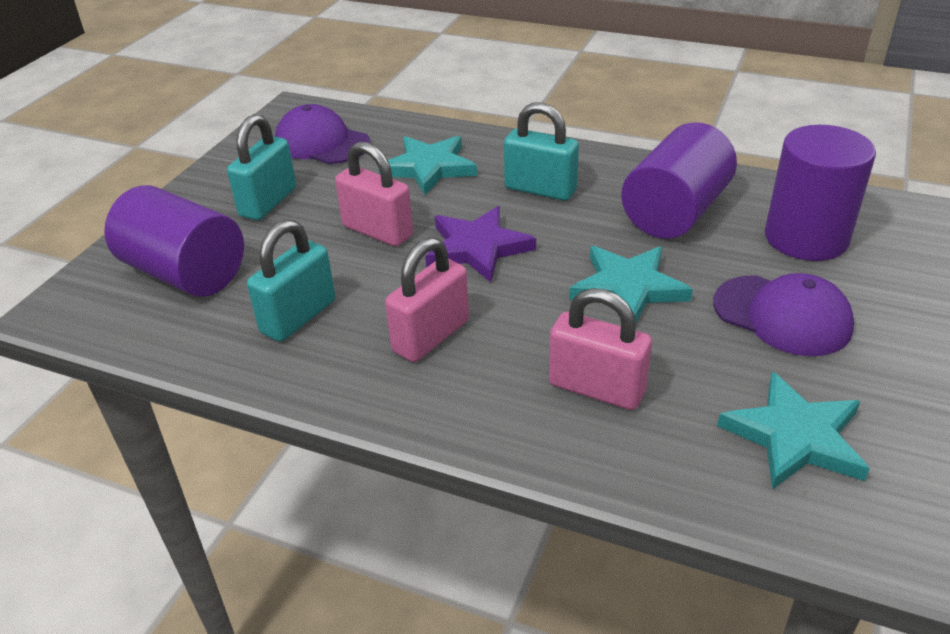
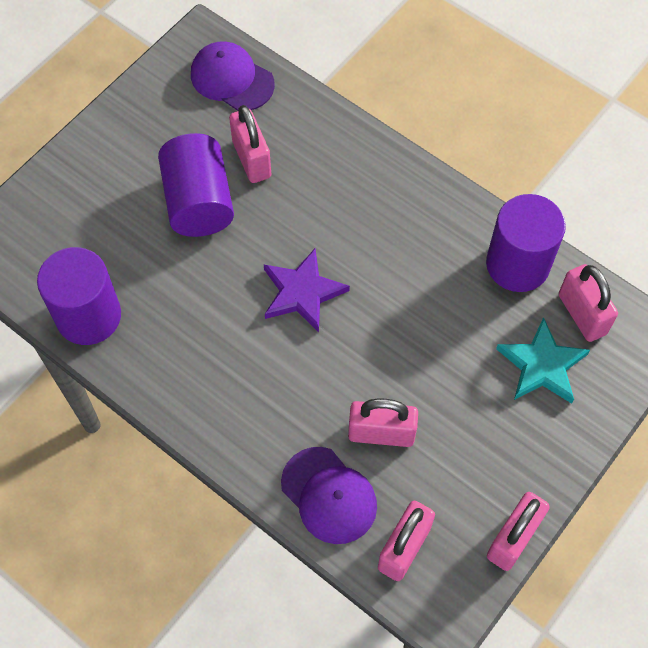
pink padlock: 3 -> 5
turquoise padlock: 3 -> 0
turquoise star: 3 -> 1

